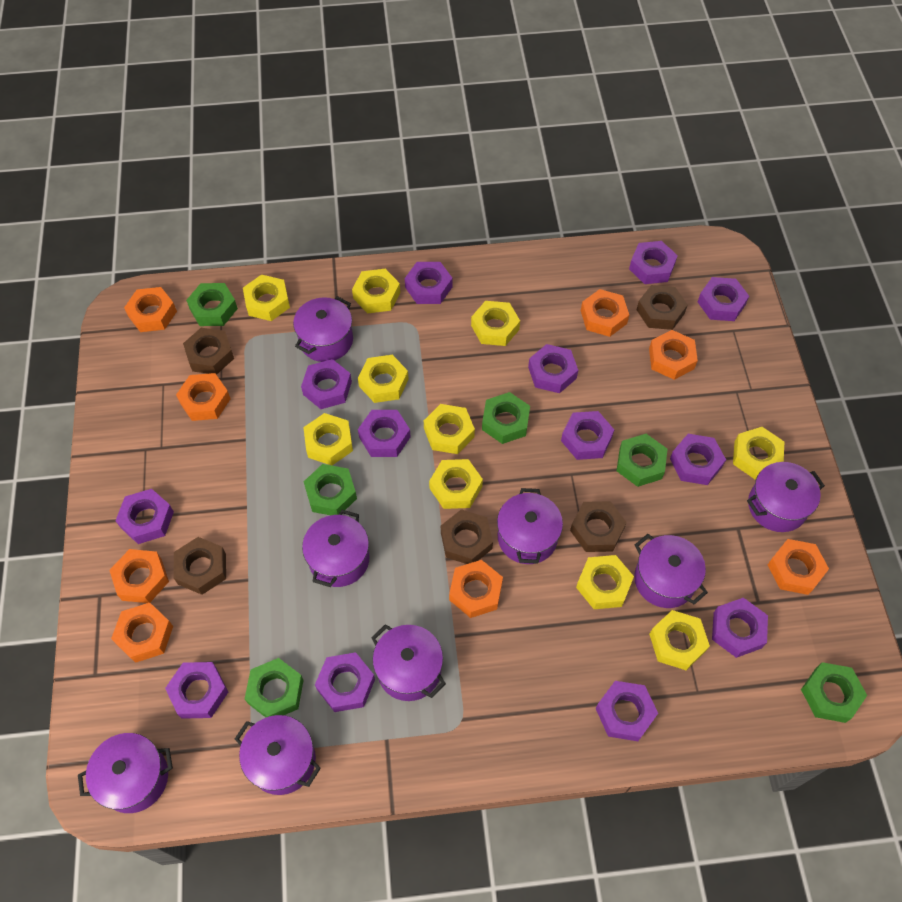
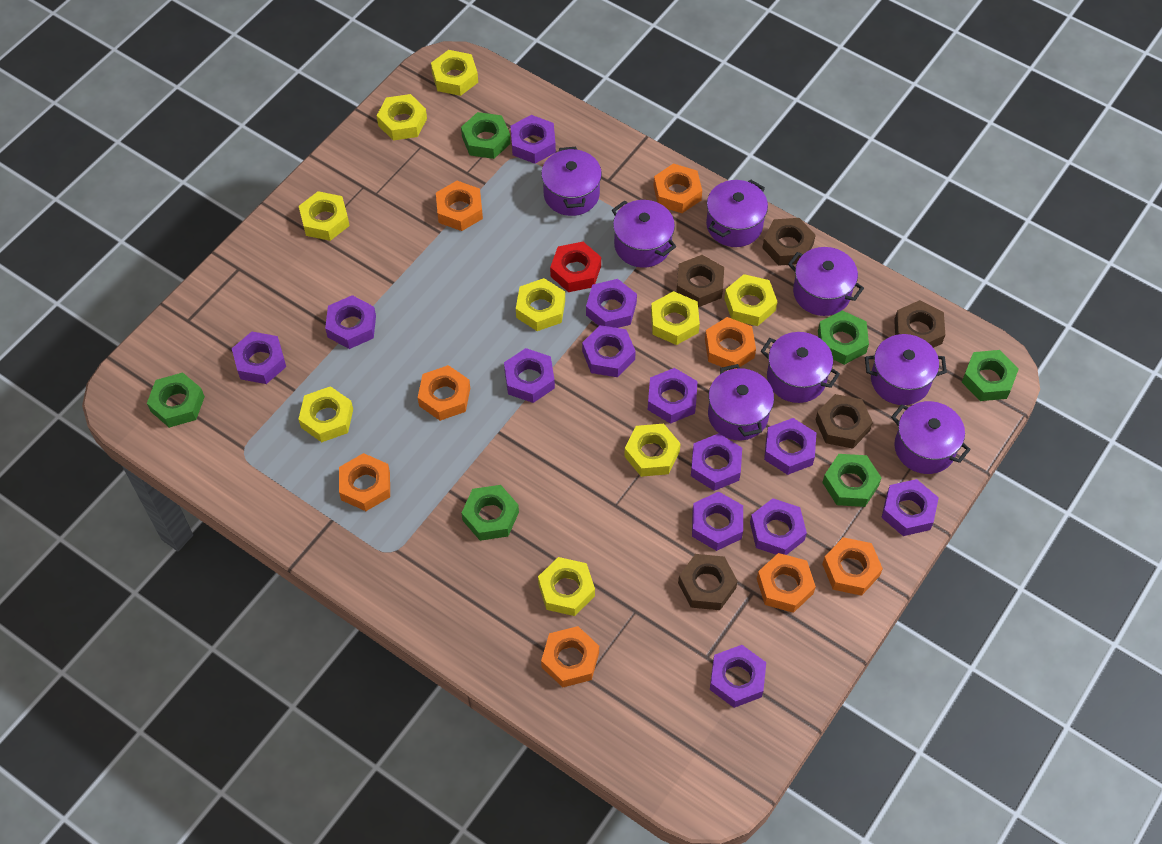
red nut: 0 -> 1
yellow nut: 10 -> 9

